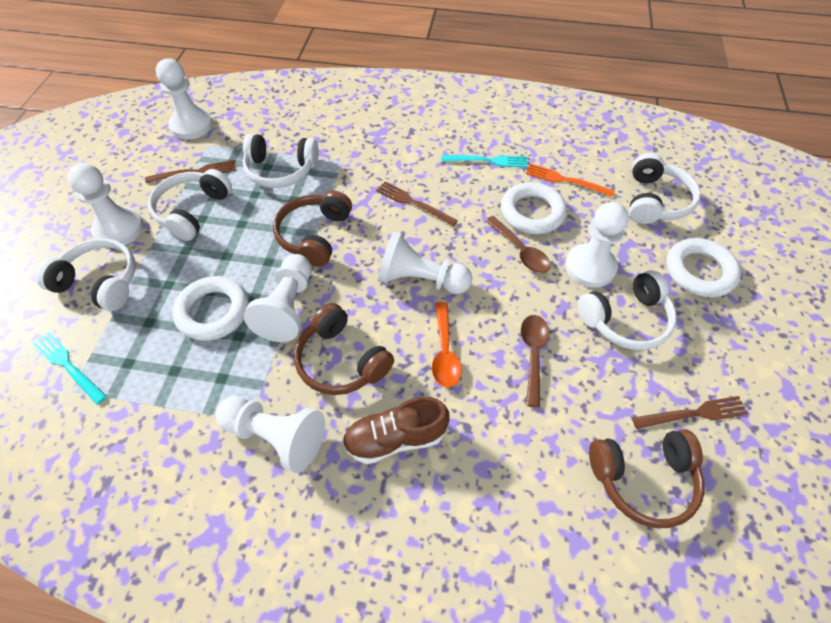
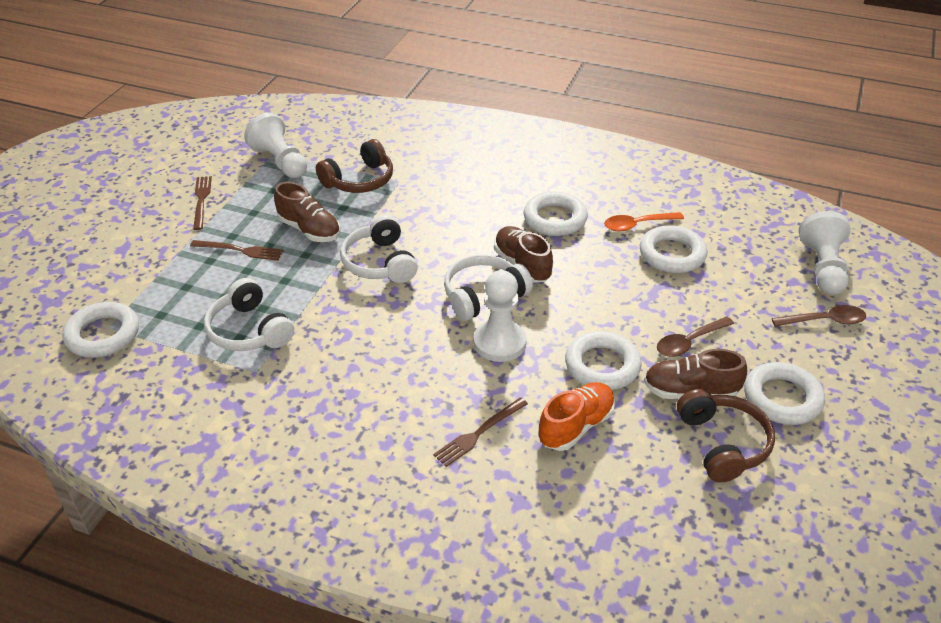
brown headphones: 3 -> 2
brown shoe: 1 -> 3
orange fork: 1 -> 0
orange shoe: 0 -> 1
turquoise fork: 2 -> 0
white headphones: 5 -> 3
white pawn: 6 -> 3
white ring: 3 -> 5

